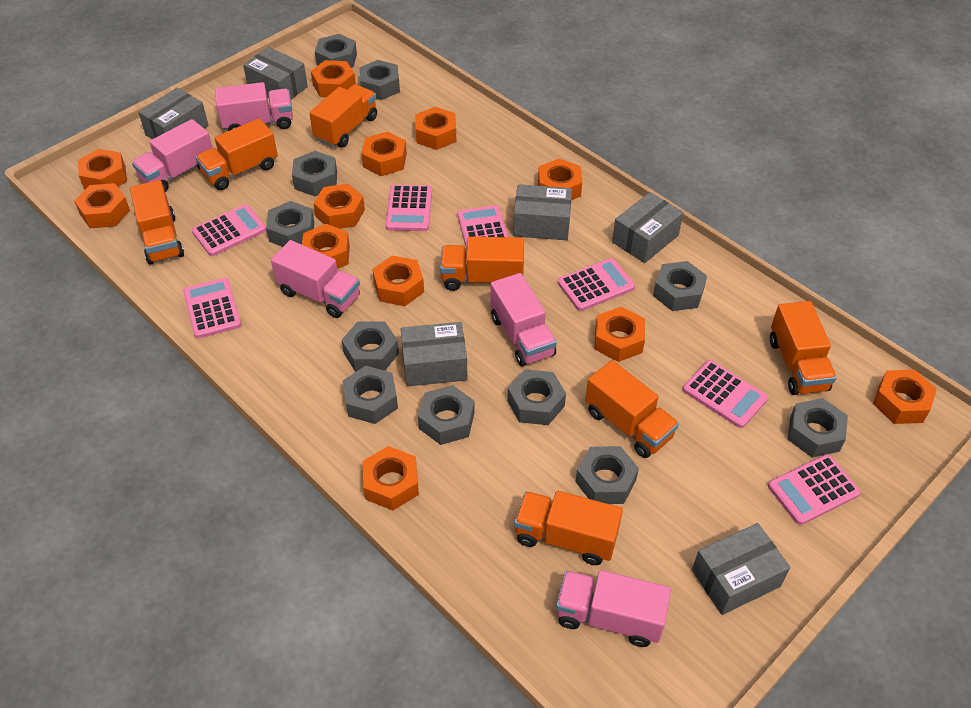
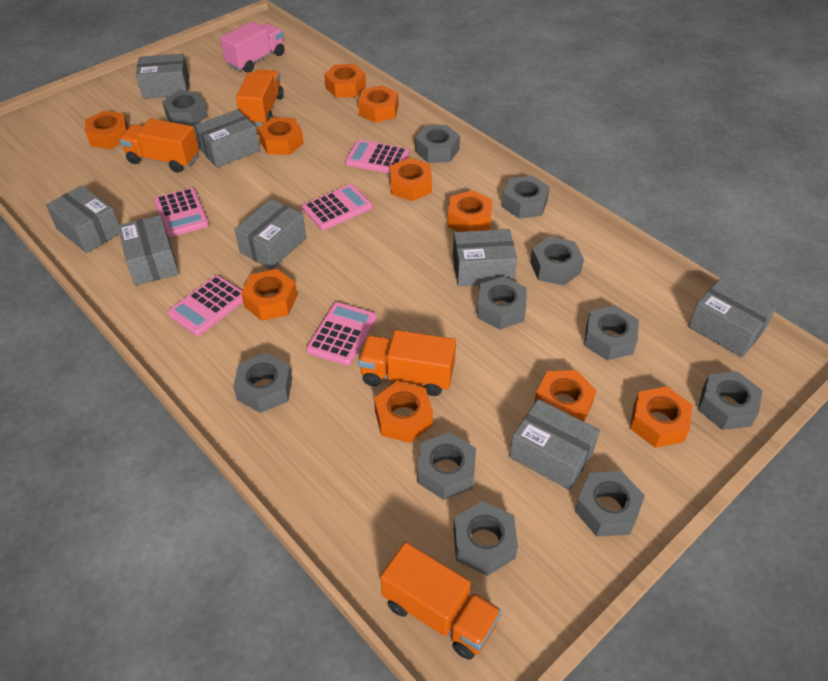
grey box: 6 -> 8
orange nut: 12 -> 10
orange truck: 7 -> 4
pink calculator: 7 -> 5
pink truck: 5 -> 1

